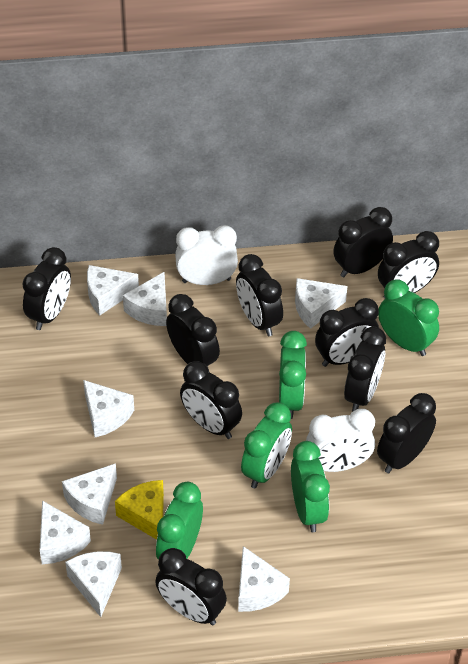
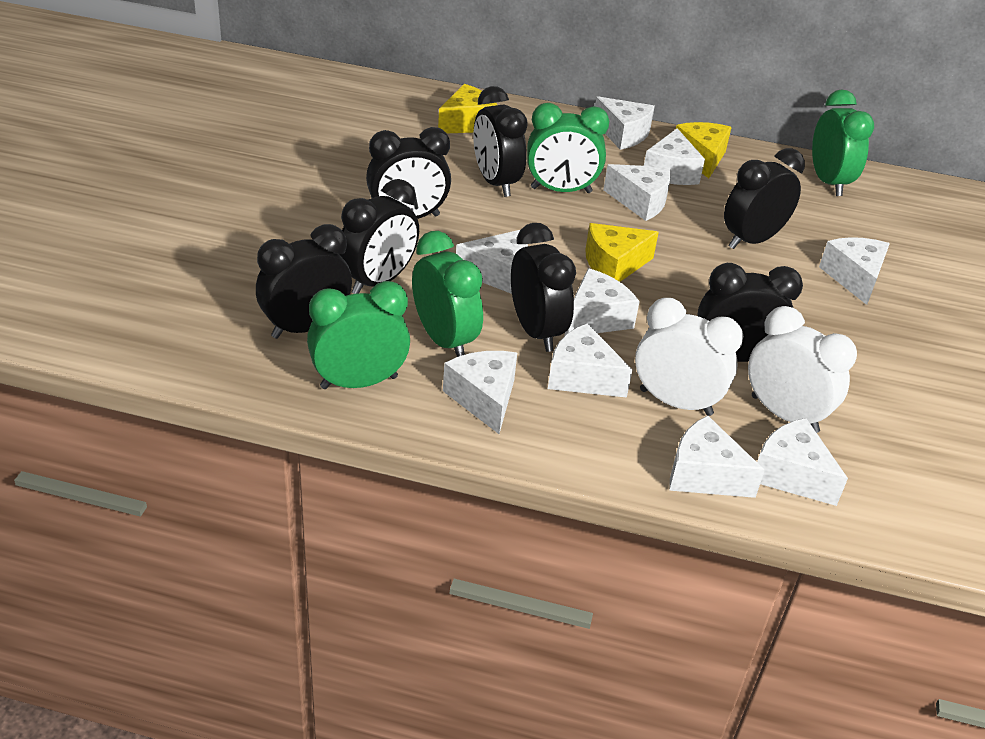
black clock: 10 -> 7
green clock: 5 -> 4
white cheese: 8 -> 10
yellow cheese: 1 -> 3

